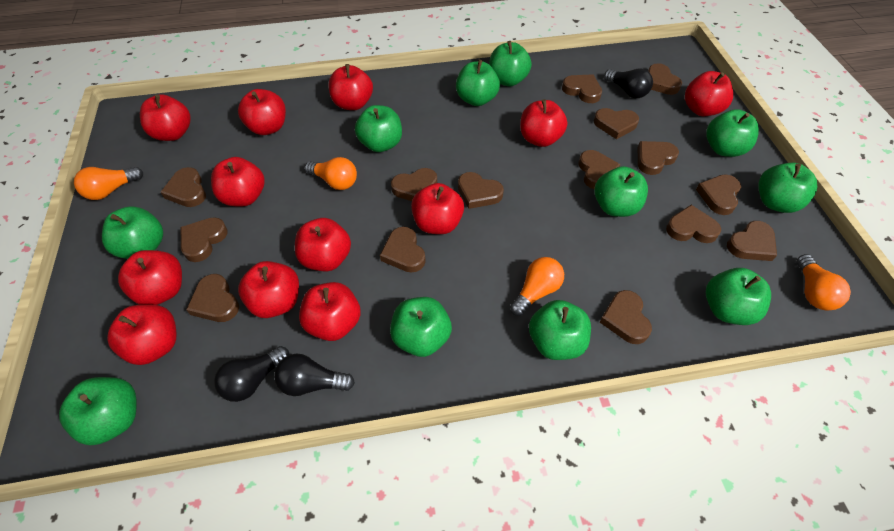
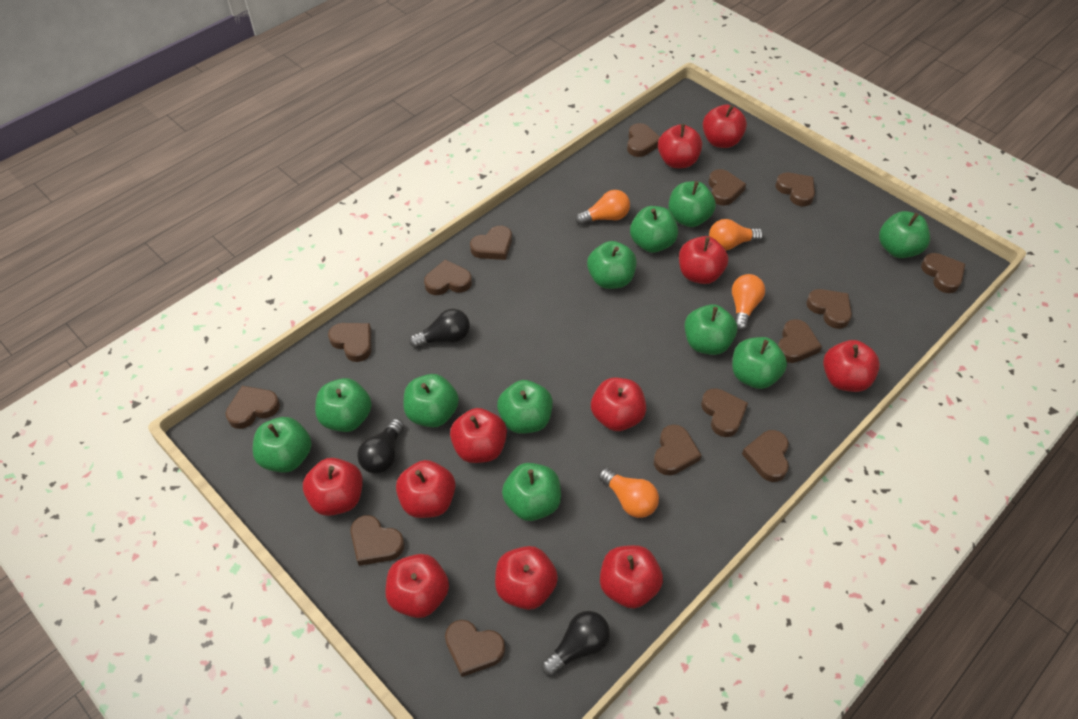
red apple: 12 -> 11

